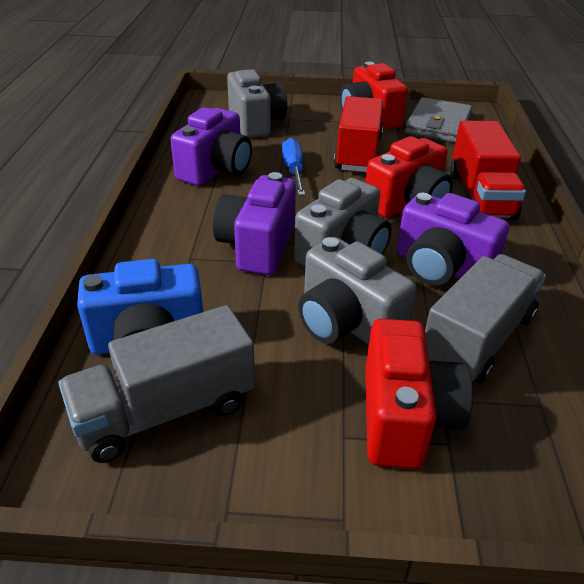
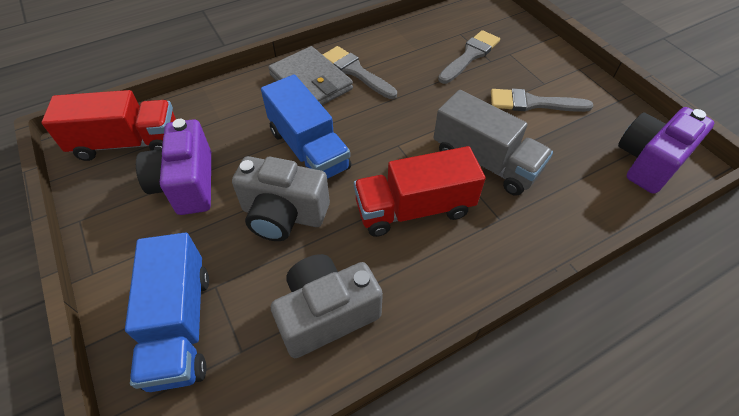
blue camera: 1 -> 0
blue screwdriver: 1 -> 0
blue truck: 0 -> 2
grey brush: 0 -> 3
grey camera: 3 -> 2
grey truck: 2 -> 1
purple camera: 3 -> 2
red camera: 3 -> 0

